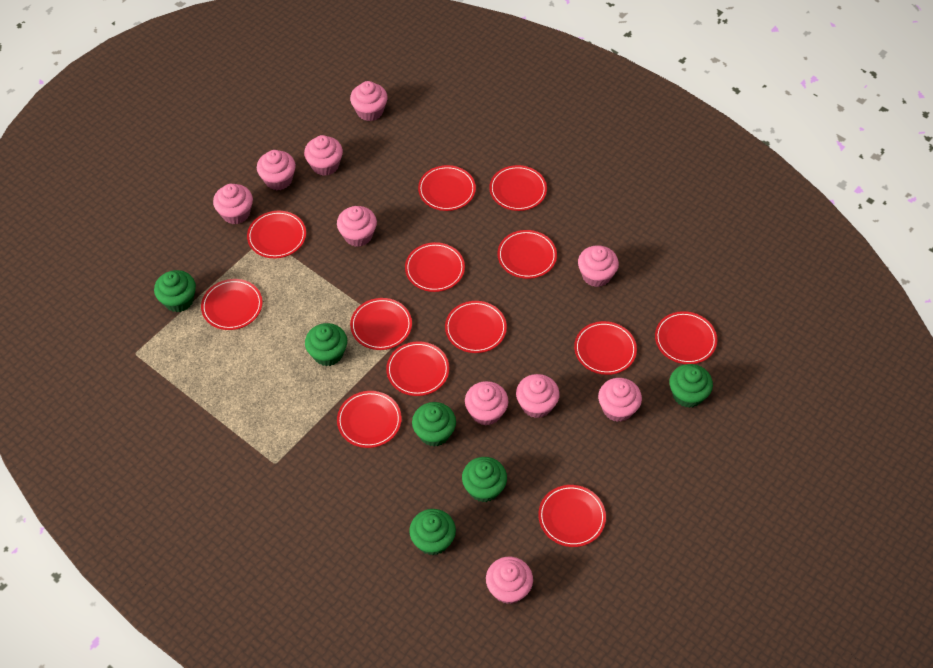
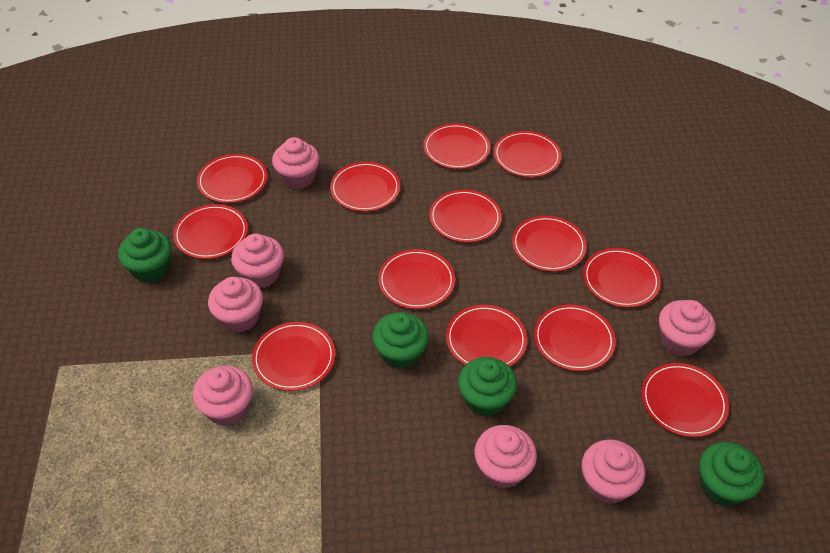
green cupcake: 6 -> 4
pink cupcake: 10 -> 7

